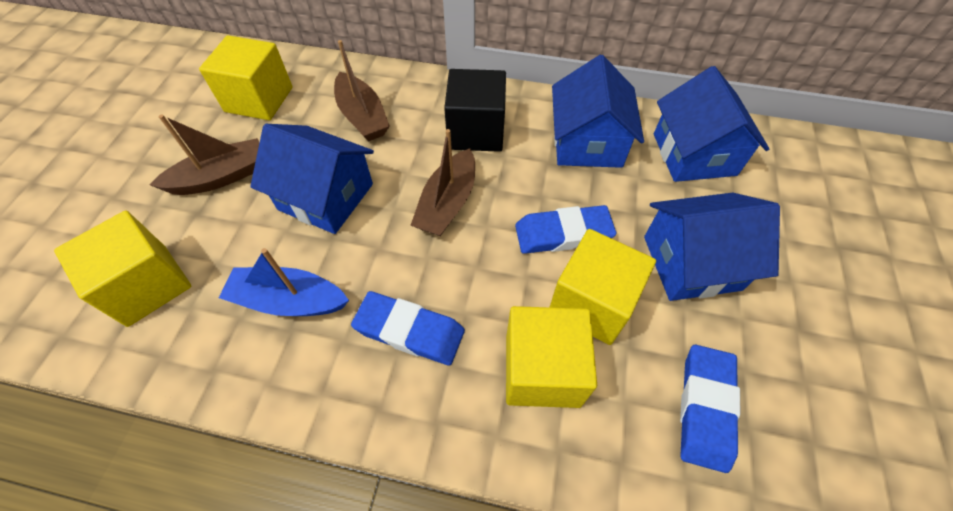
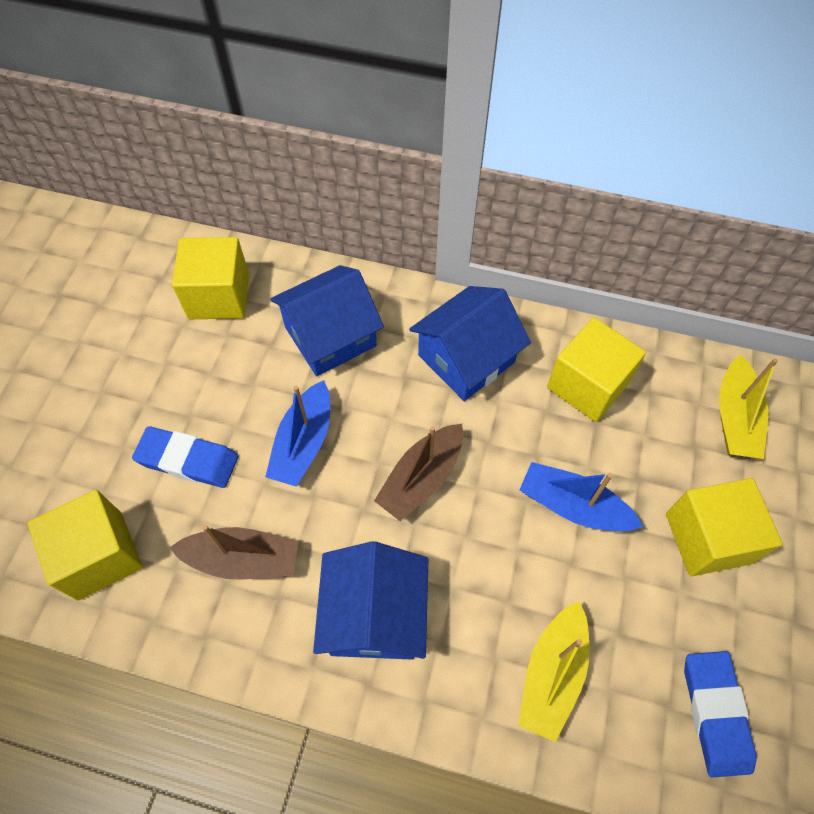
black cube: 1 -> 0
blue boat: 1 -> 2
blue eraser: 3 -> 2
blue house: 4 -> 3
brown boat: 3 -> 2
yellow boat: 0 -> 2

